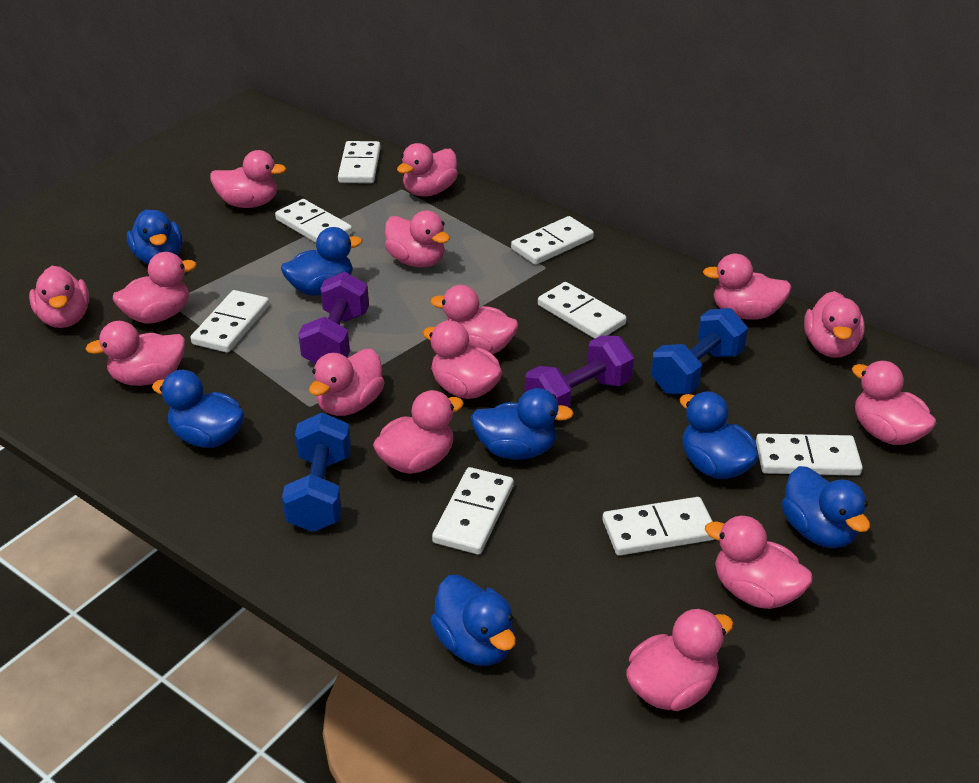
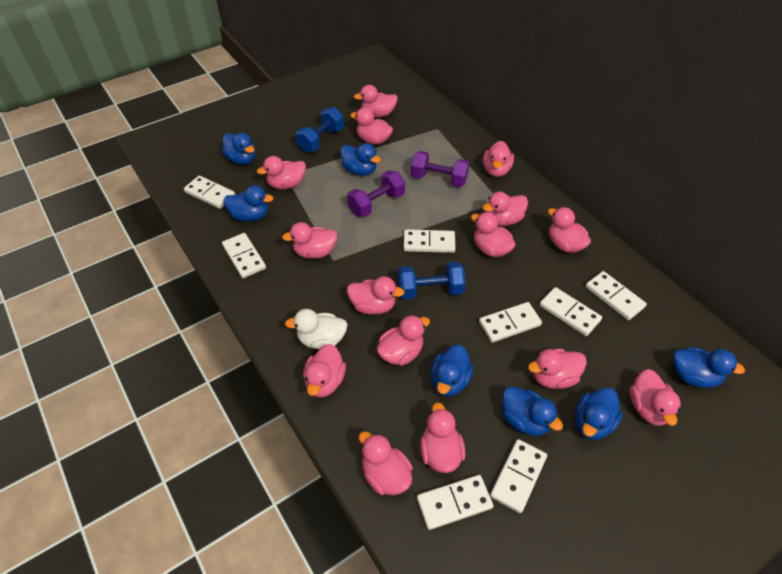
white duck: 0 -> 1

